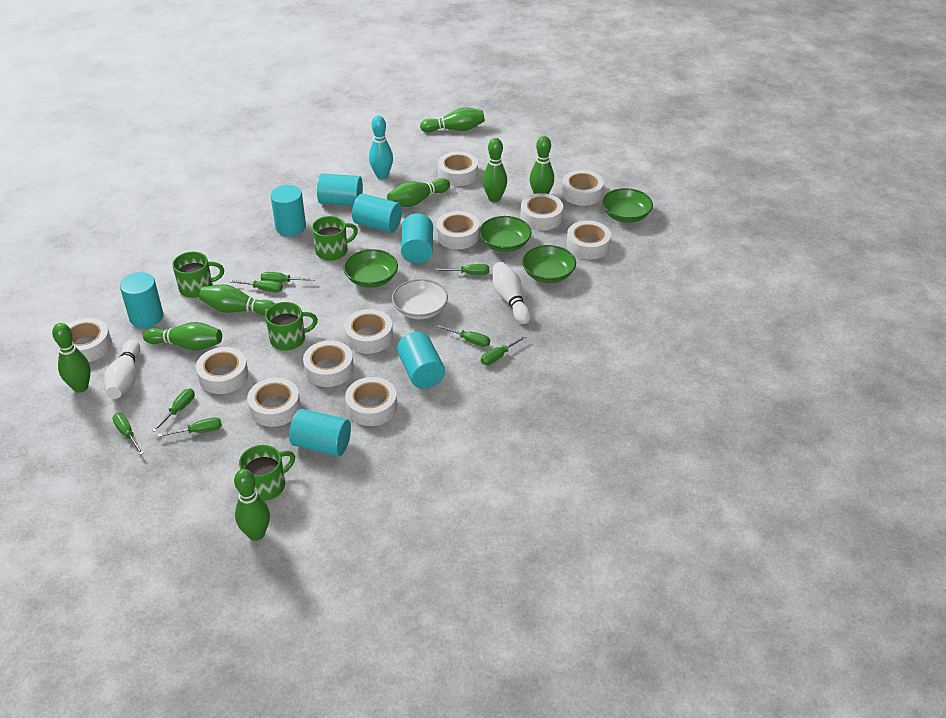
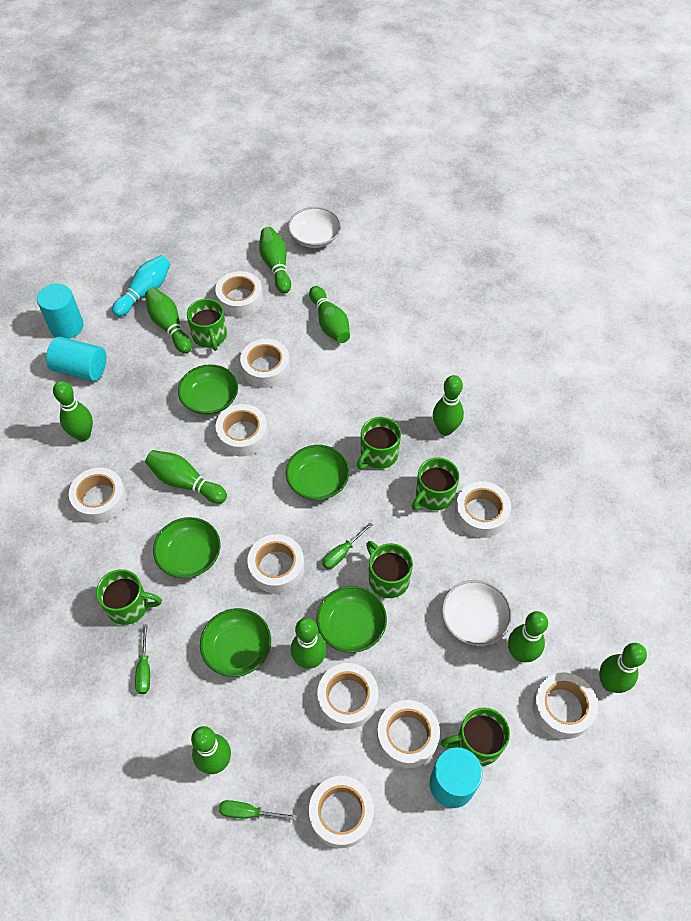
green bowl: 4 -> 5
green bowling pin: 8 -> 10
green mug: 4 -> 6
green screwdriver: 8 -> 3
turquoise cylinder: 7 -> 3
white bowl: 1 -> 2
white bowling pin: 2 -> 0
white tape: 11 -> 10

